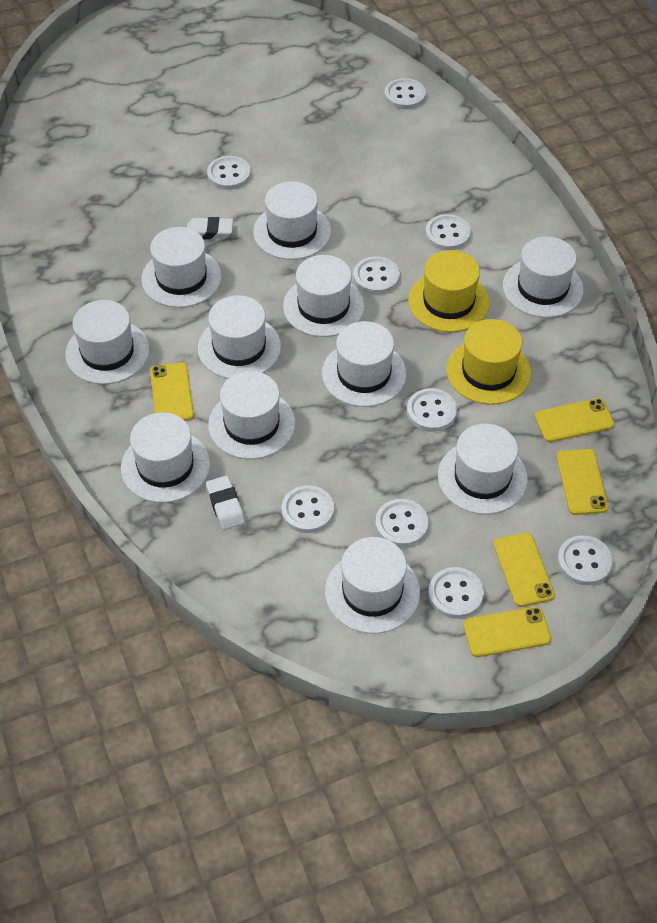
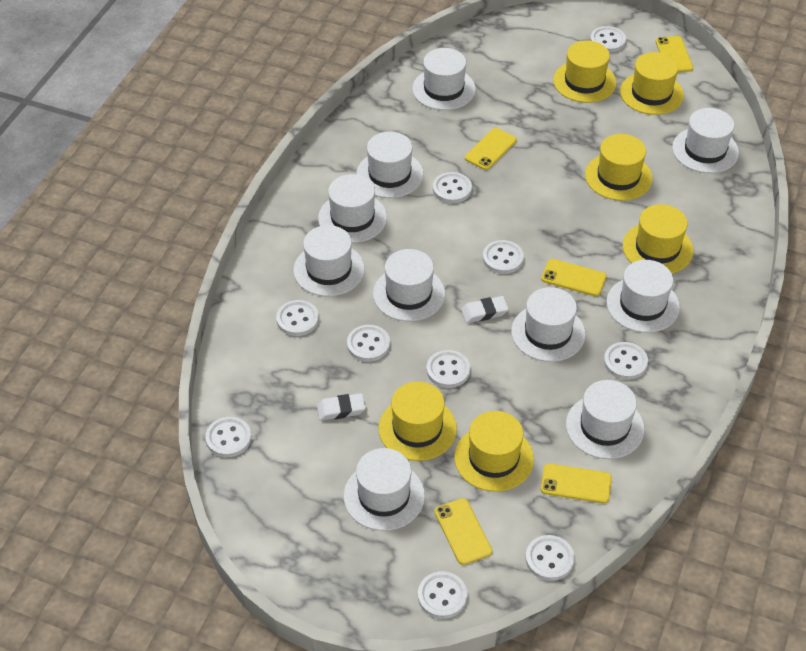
white button: 9 -> 10
white hat: 11 -> 10
yellow hat: 2 -> 6

